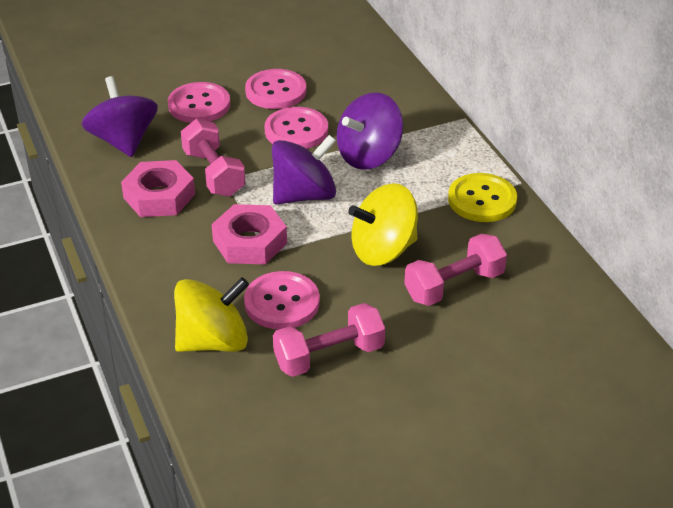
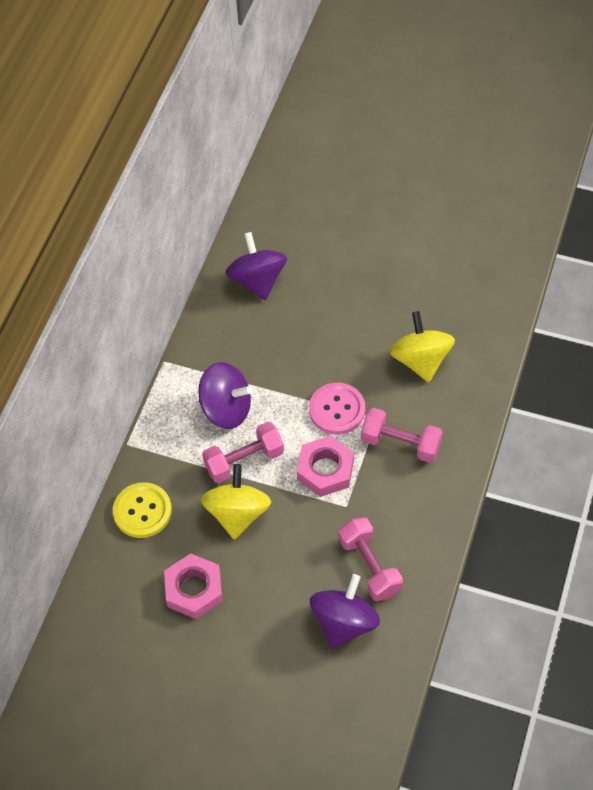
pink button: 4 -> 1

